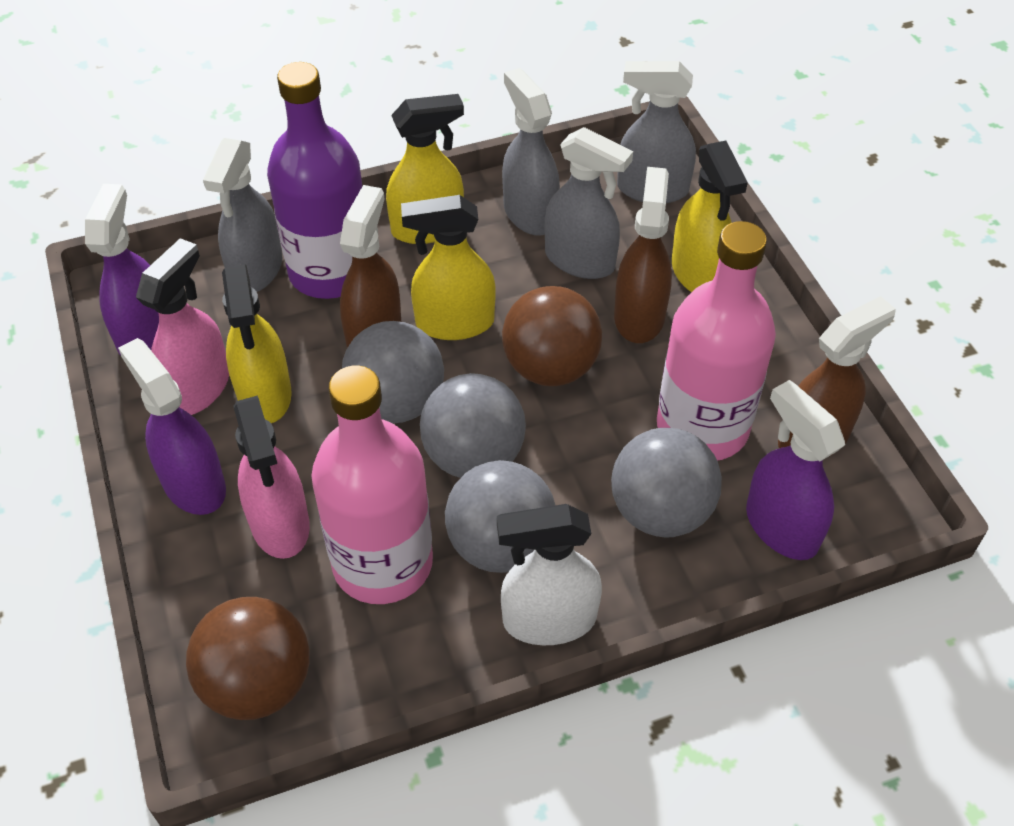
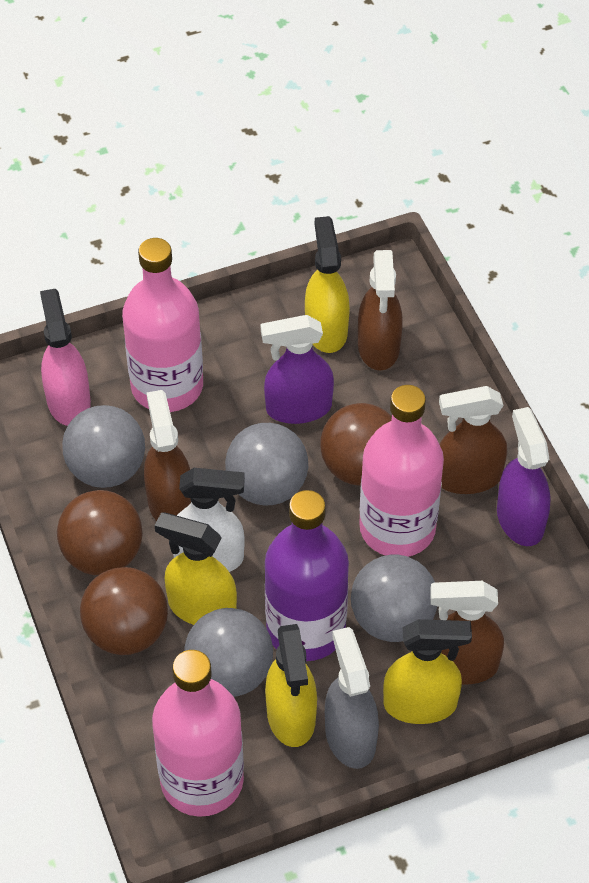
brown ball: 2 -> 3
brown spray bottle: 3 -> 4
grey spray bottle: 4 -> 1
pink bottle: 2 -> 3
pink spray bottle: 2 -> 1
purple spray bottle: 3 -> 2

